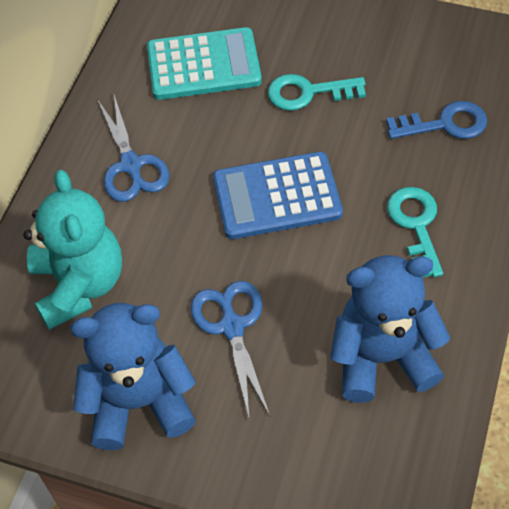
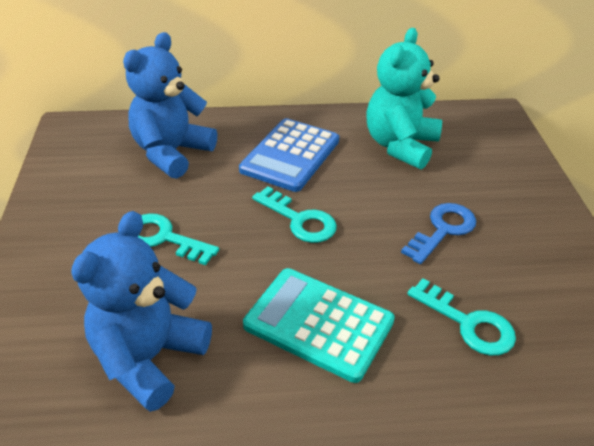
blue scissors: 2 -> 0
turquoise key: 2 -> 3

